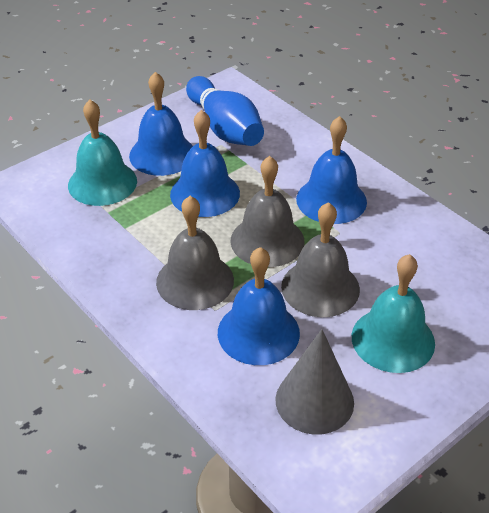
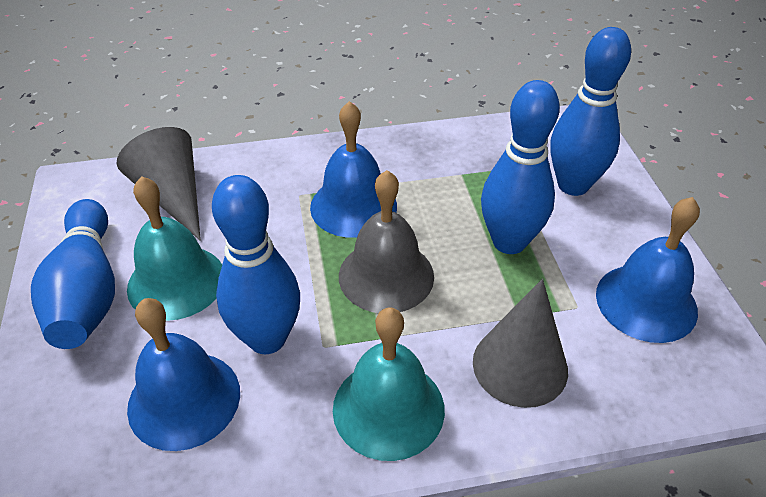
blue bell: 4 -> 3
blue bowling pin: 1 -> 4
grey bell: 3 -> 1
grey cone: 1 -> 2

